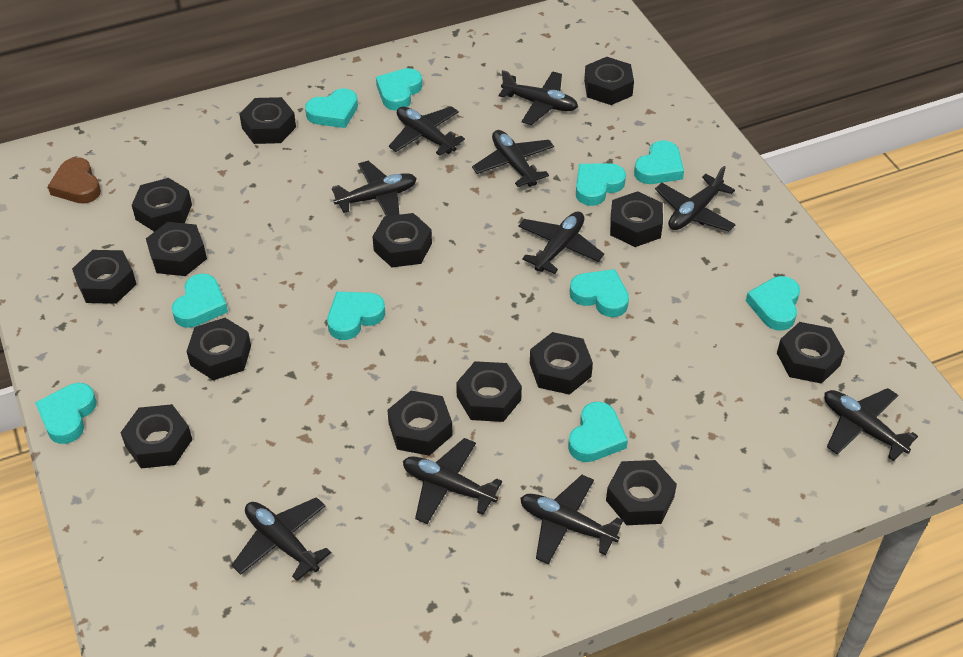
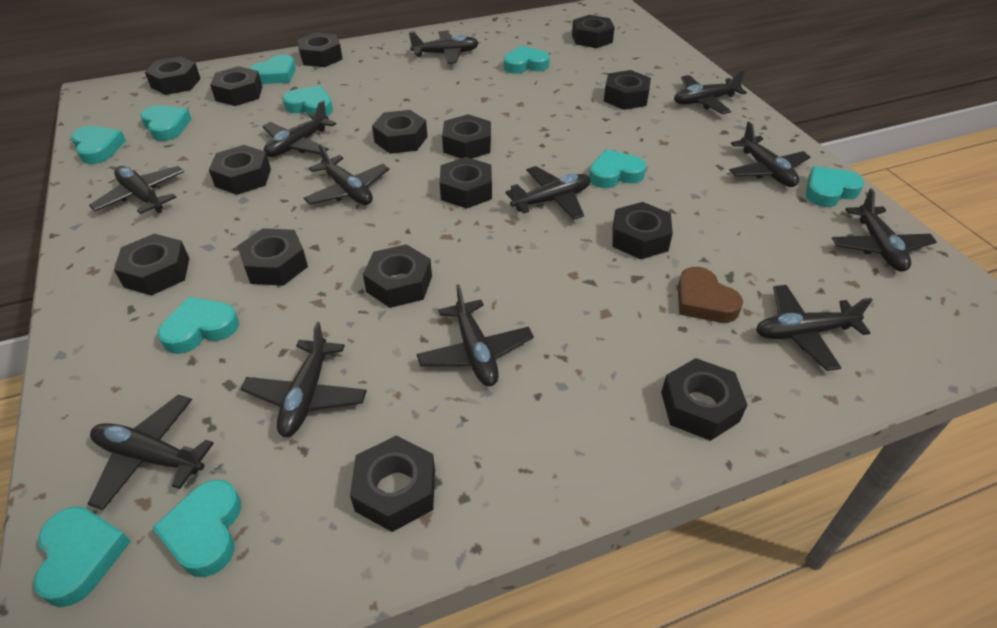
black nut: 14 -> 15
black plane: 10 -> 12

